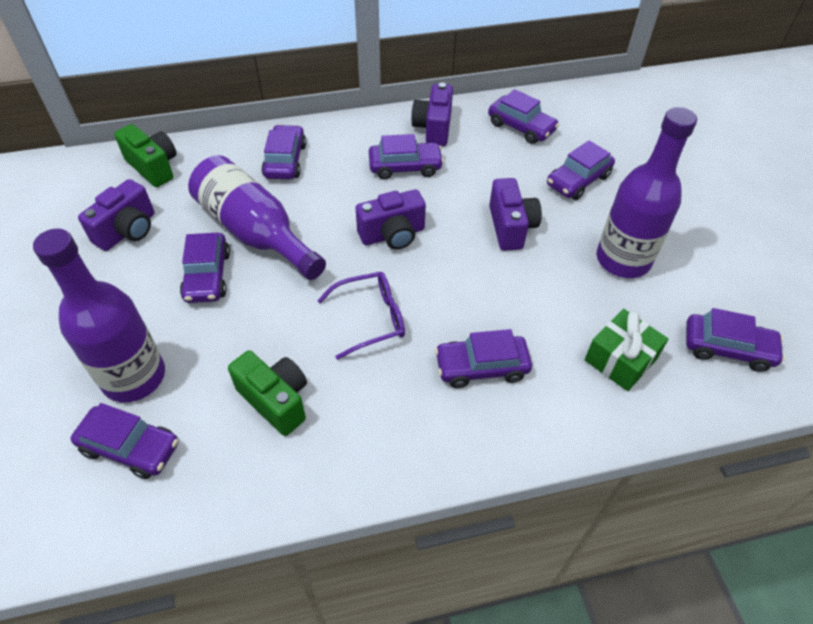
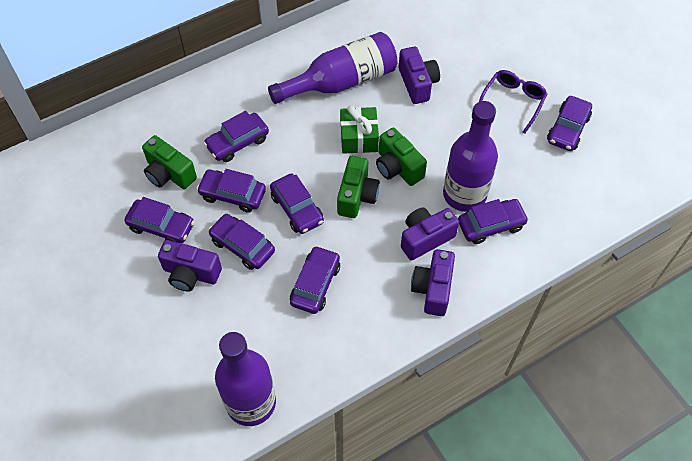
green camera: 2 -> 3

